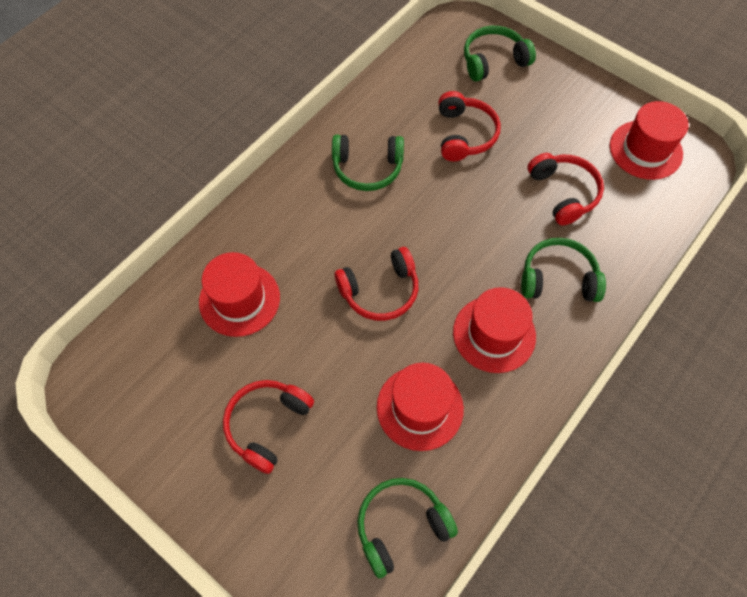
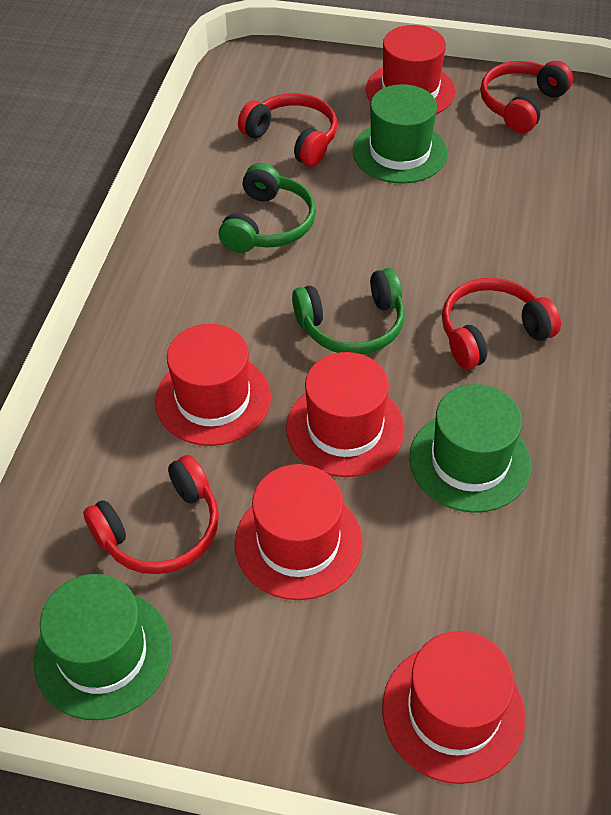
green hat: 0 -> 3
green headphones: 4 -> 2
red hat: 4 -> 5

